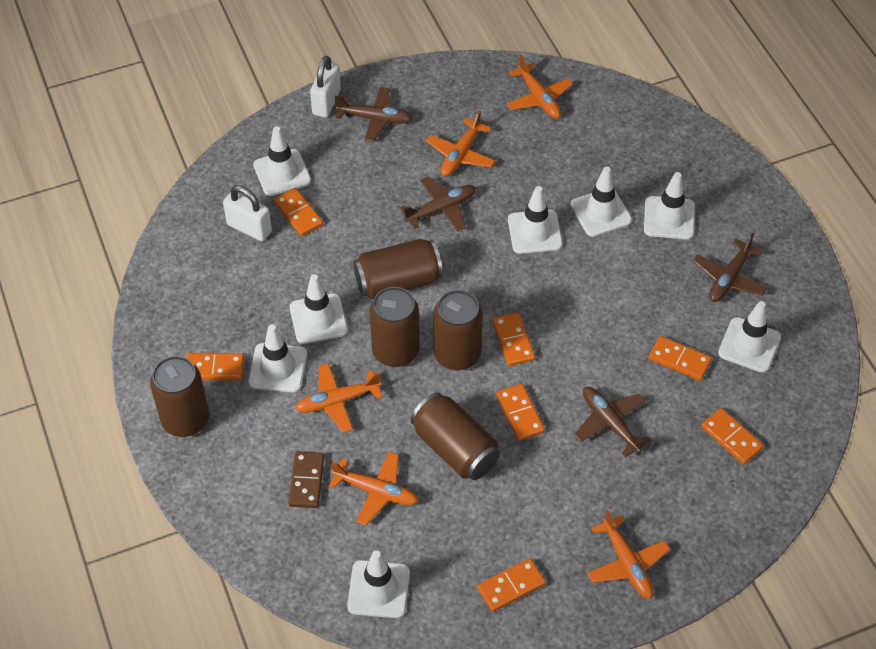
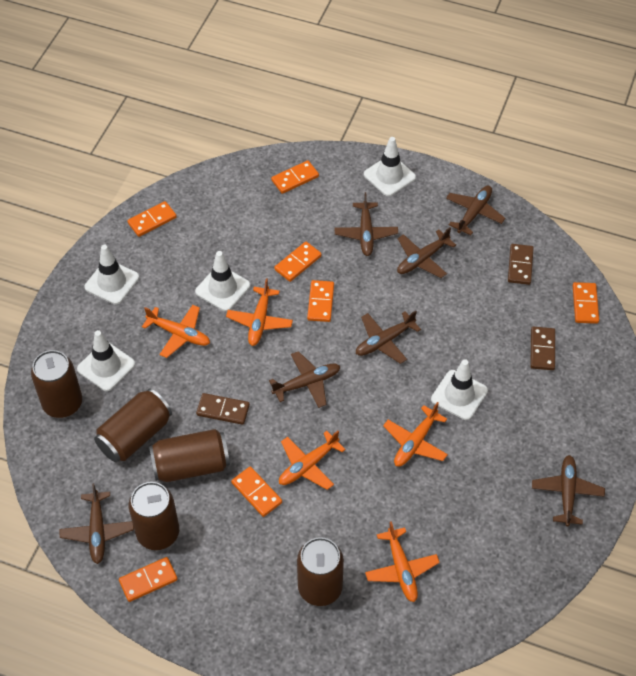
brown domino: 1 -> 3
brown plane: 4 -> 7
white padlock: 2 -> 0
white traffic cone: 8 -> 5

